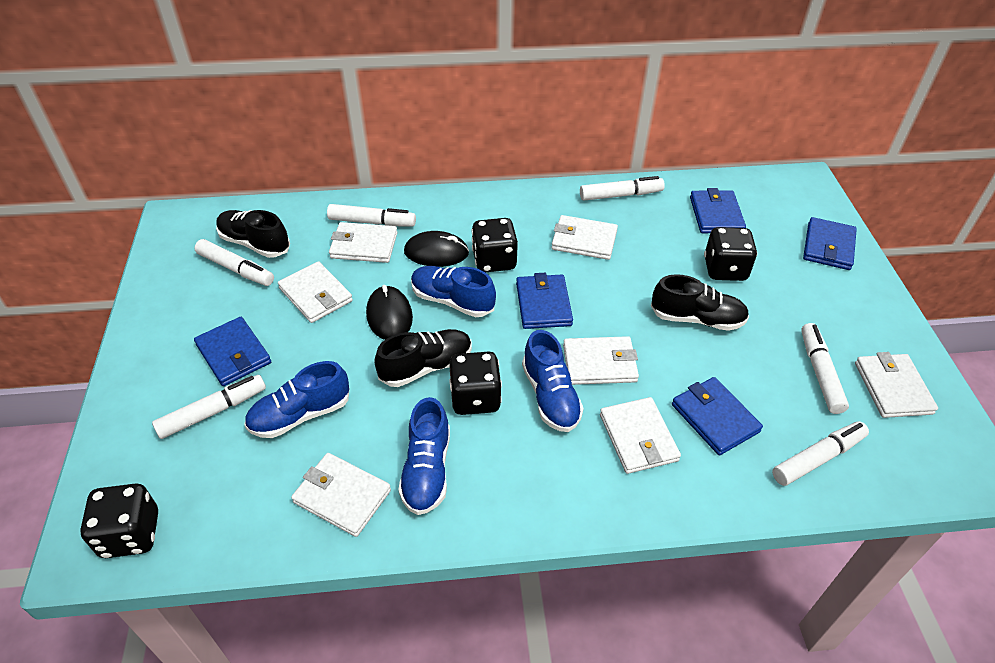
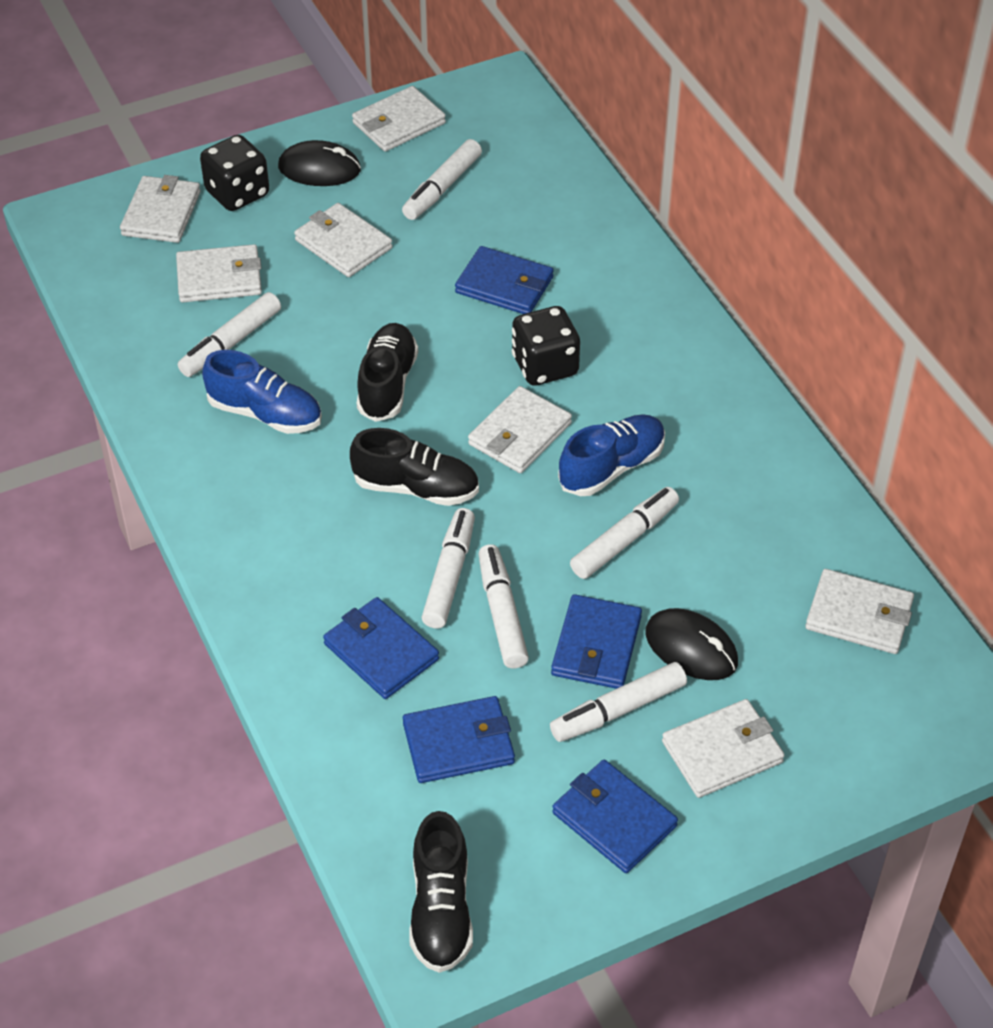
black dice: 4 -> 2
blue shoe: 4 -> 2

